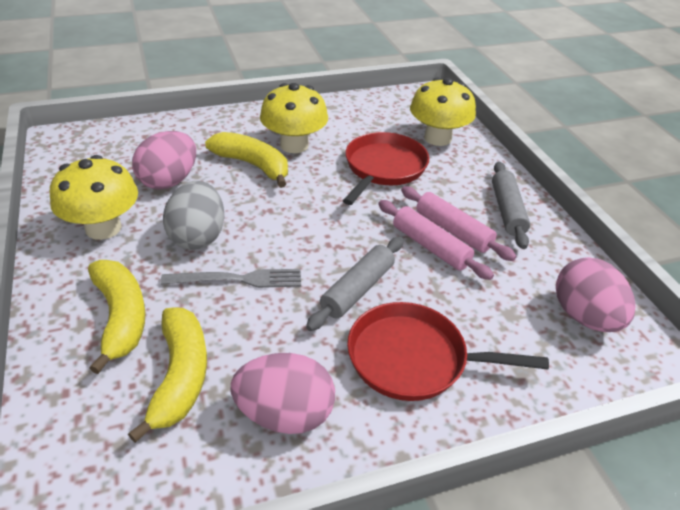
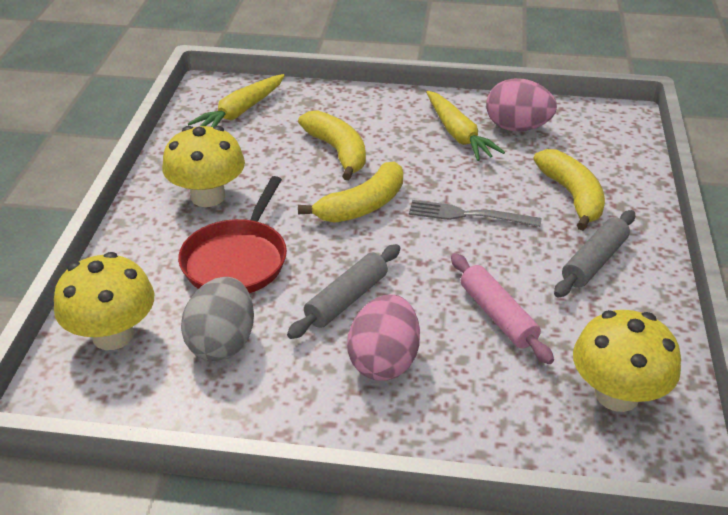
pink egg: 3 -> 2
pink rolling pin: 2 -> 1
red pan: 2 -> 1
yellow carrot: 0 -> 2

